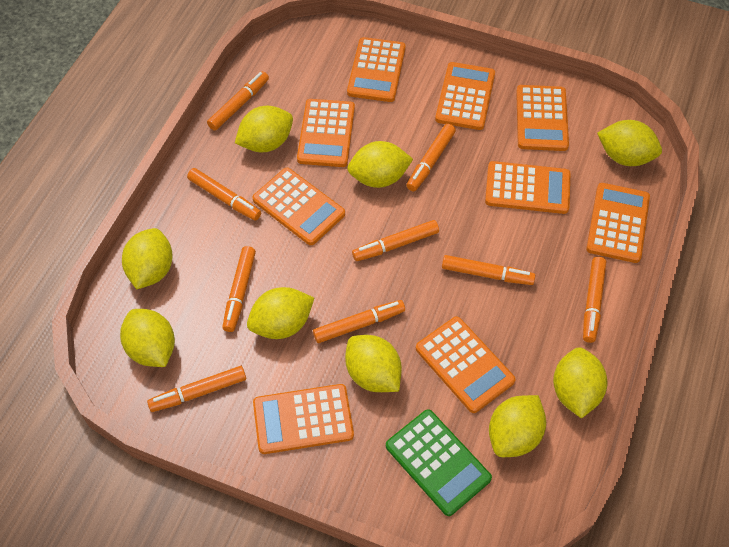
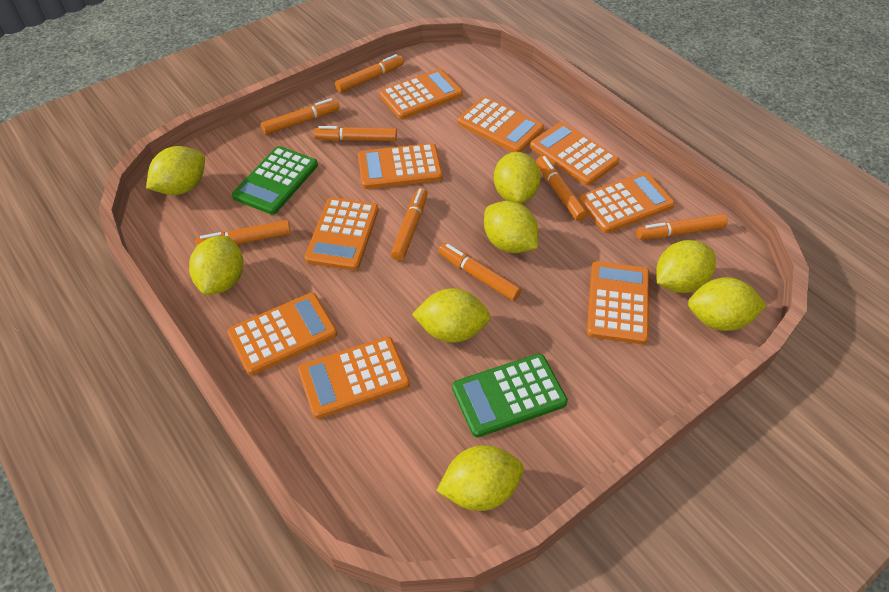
green calculator: 1 -> 2
orange marker: 9 -> 8
yellow lemon: 9 -> 8

